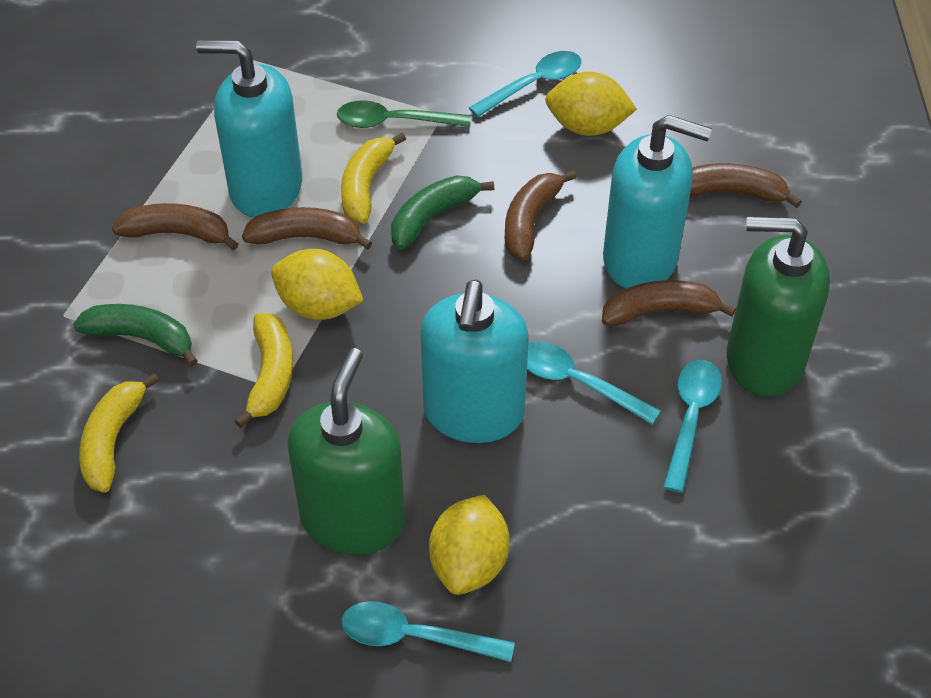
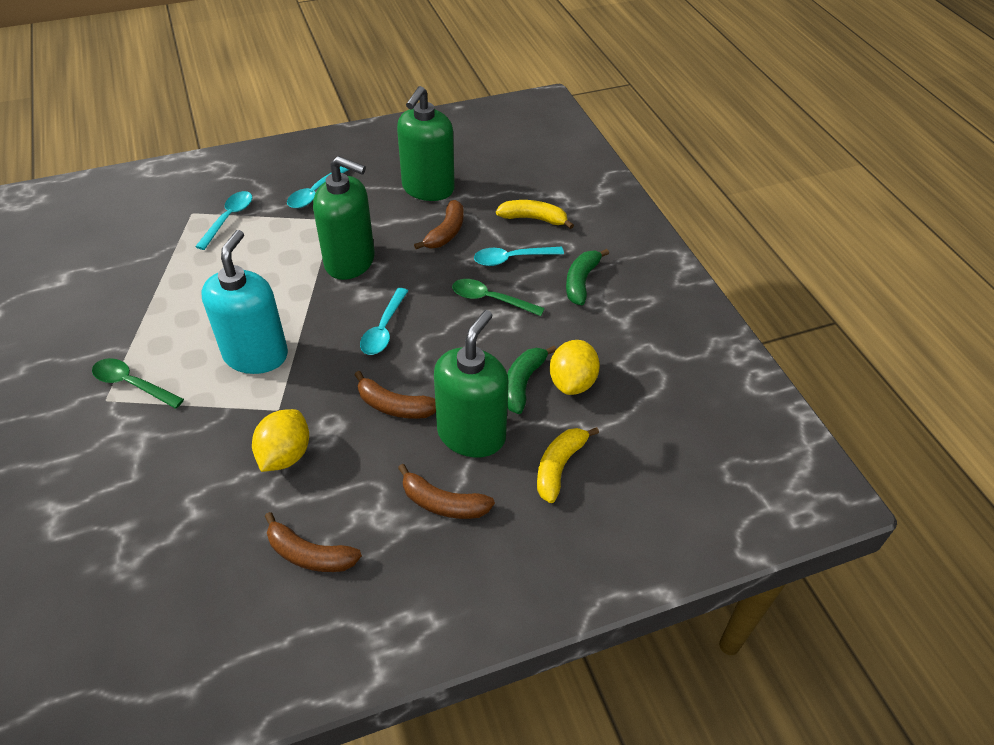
brown banana: 5 -> 4
green soap dispenser: 2 -> 3
green spoon: 1 -> 2
turquoise soap dispenser: 3 -> 1
yellow banana: 3 -> 2
yellow lemon: 3 -> 2

